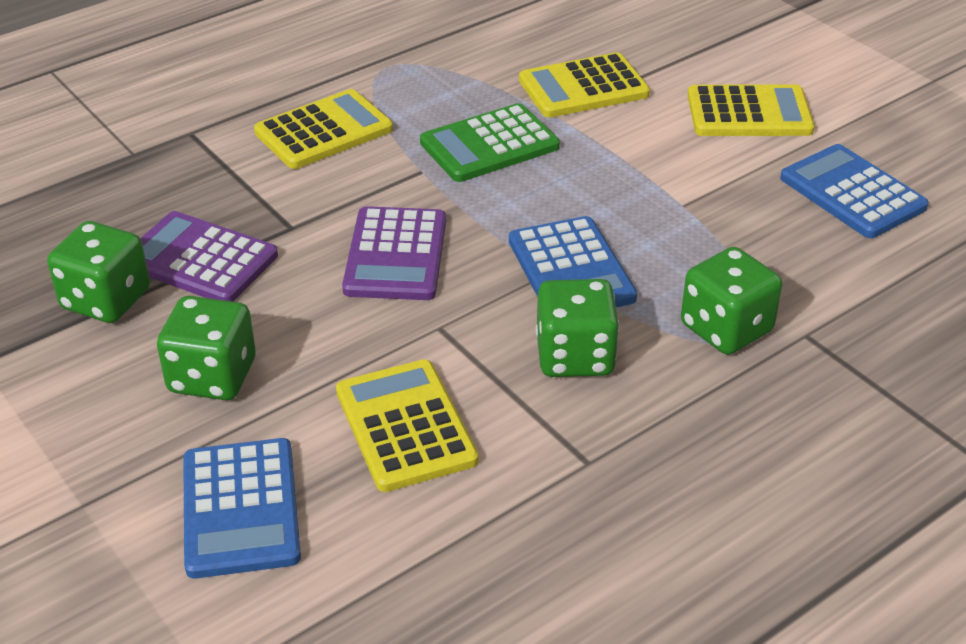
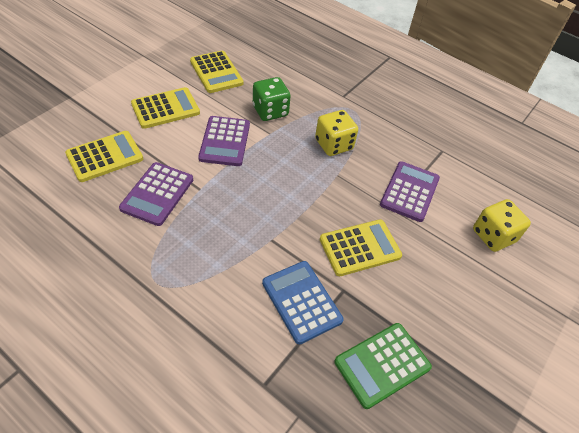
blue calculator: 3 -> 1
green dice: 4 -> 1
purple calculator: 2 -> 3
yellow dice: 0 -> 2

